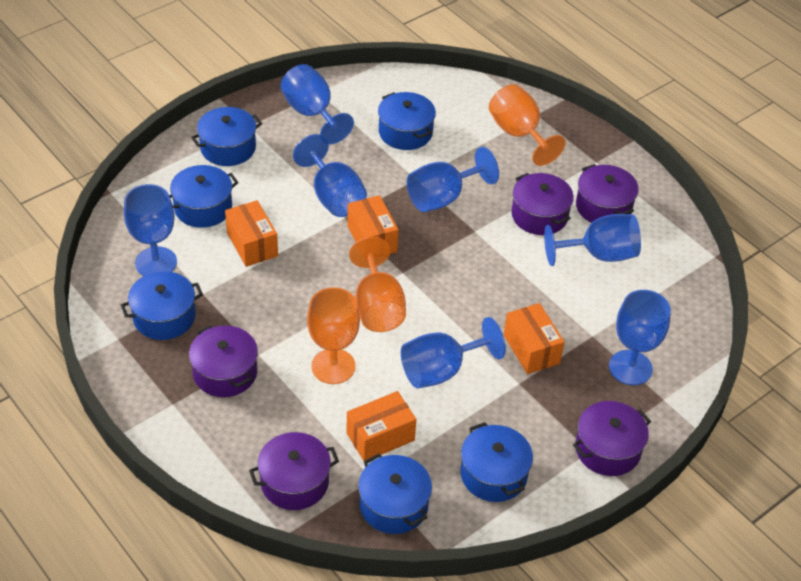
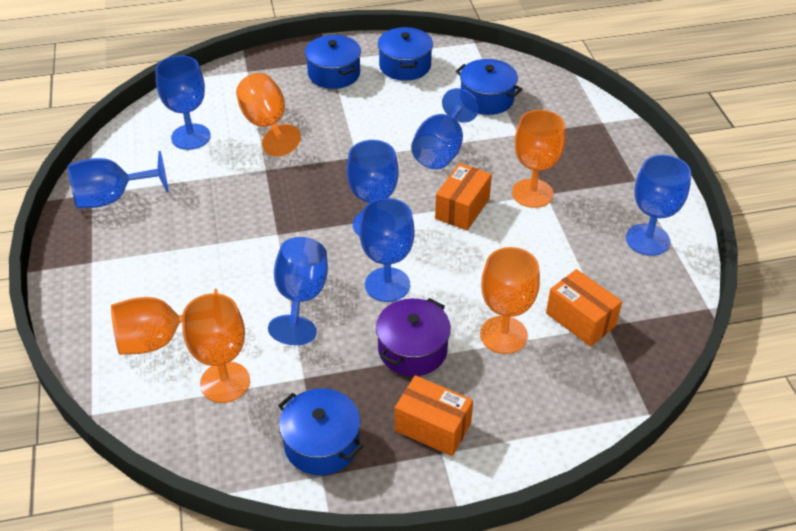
blue pot: 6 -> 4
orange box: 4 -> 3
orange goblet: 3 -> 5
purple pot: 5 -> 1

